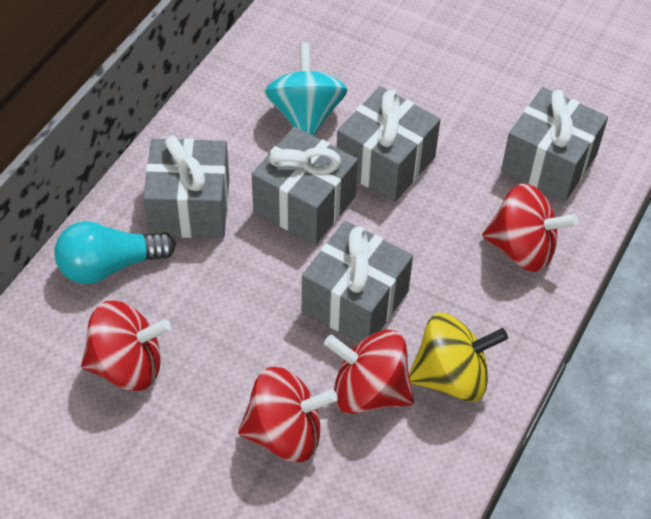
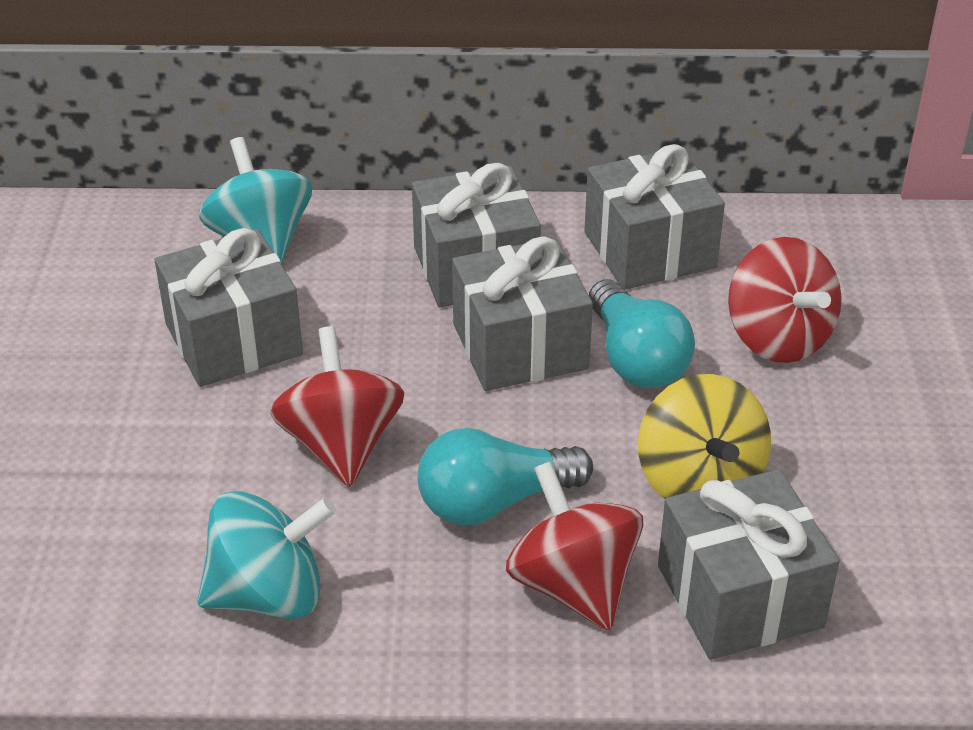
red spinning top: 4 -> 3
turquoise light bulb: 1 -> 2
turquoise spinning top: 1 -> 2

